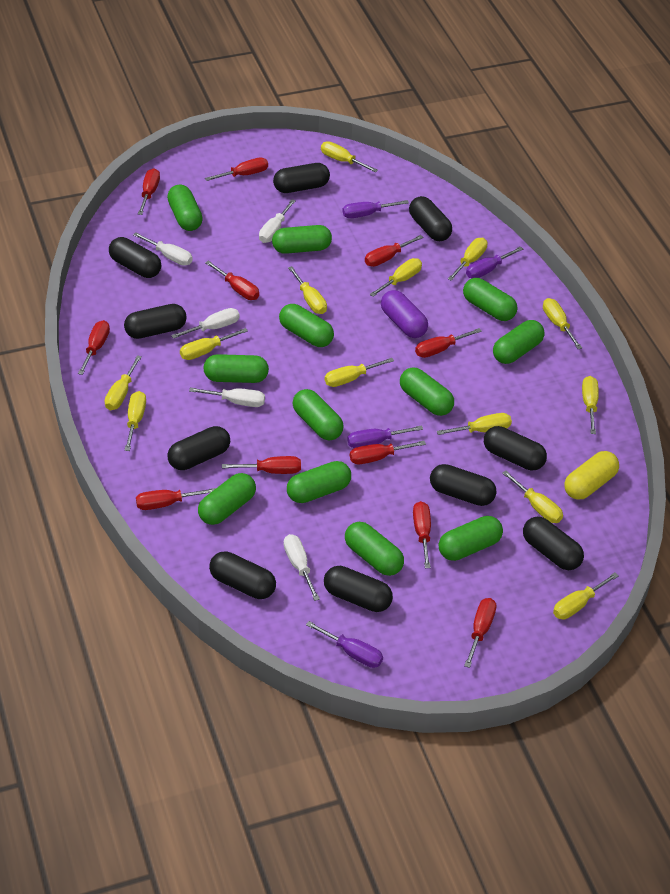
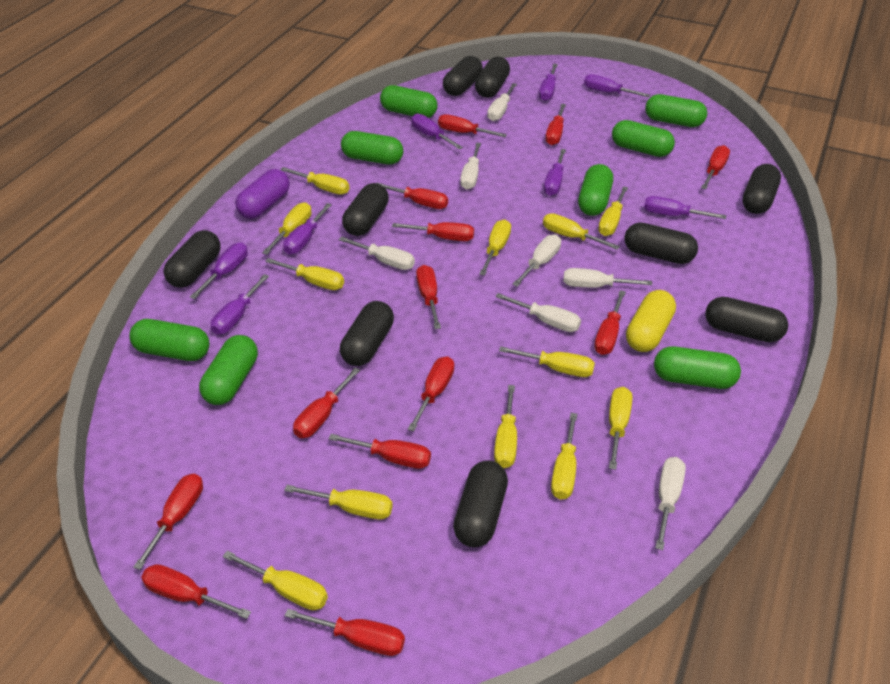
black capsule: 10 -> 9
green capsule: 12 -> 8
purple screwdriver: 4 -> 8
red screwdriver: 11 -> 13
white screwdriver: 5 -> 7
yellow screwdriver: 13 -> 12

